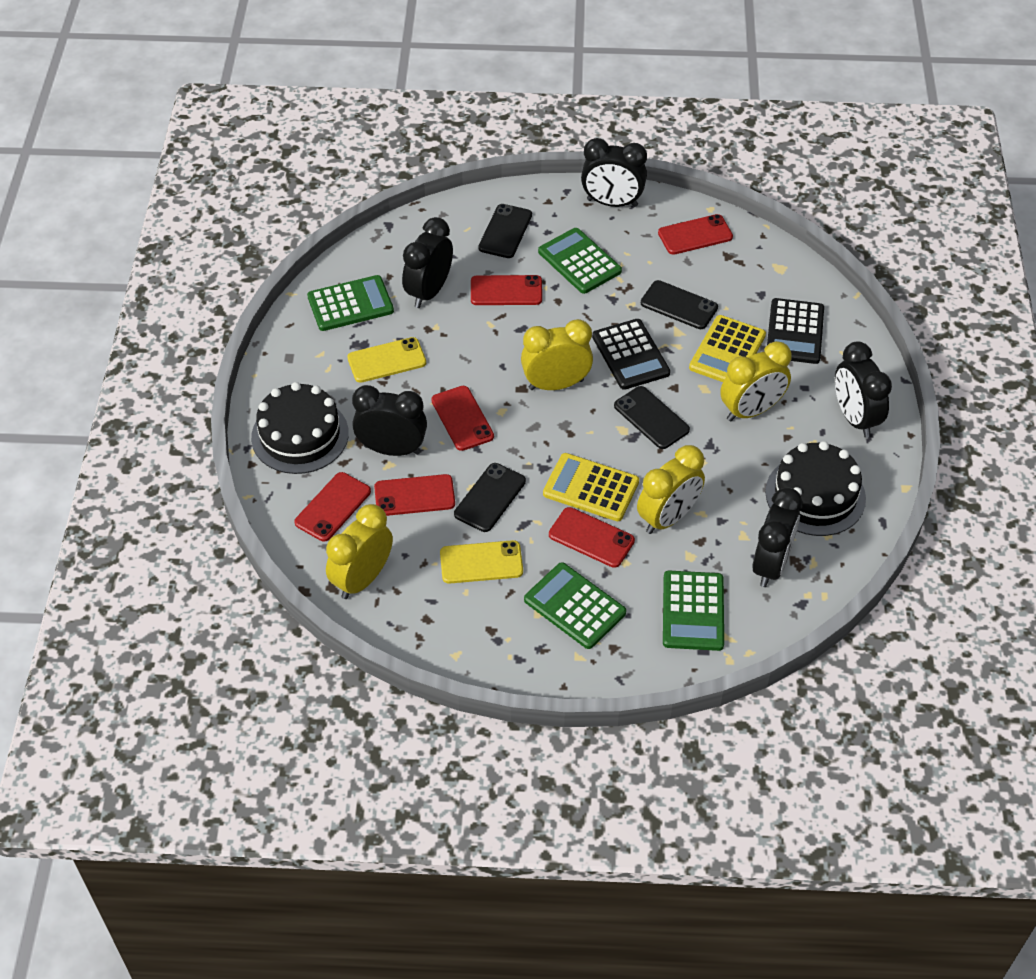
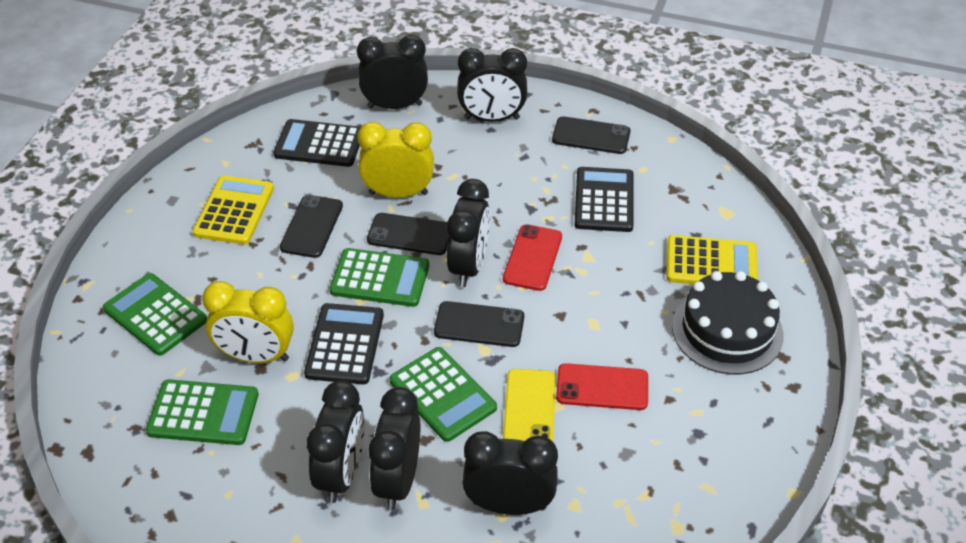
black cake: 2 -> 1
black calculator: 2 -> 3
black clock: 5 -> 6
red phone: 6 -> 2
yellow clock: 4 -> 2
yellow phone: 2 -> 1

